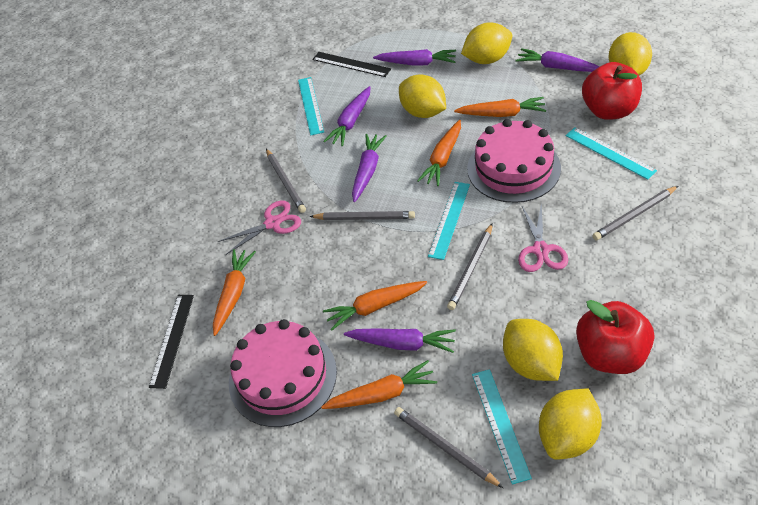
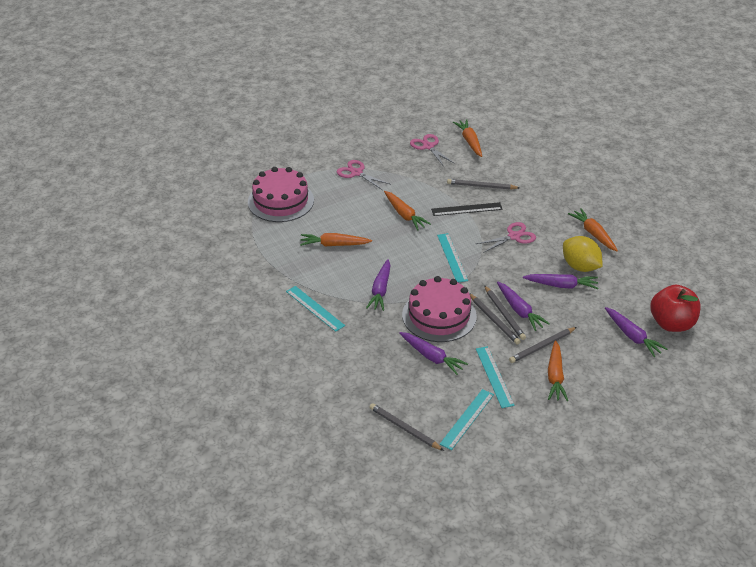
black ruler: 2 -> 1
pink scissors: 2 -> 3
red apple: 2 -> 1
yellow lemon: 5 -> 1

